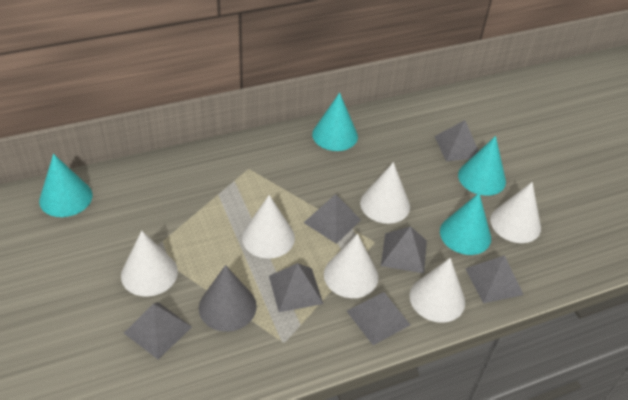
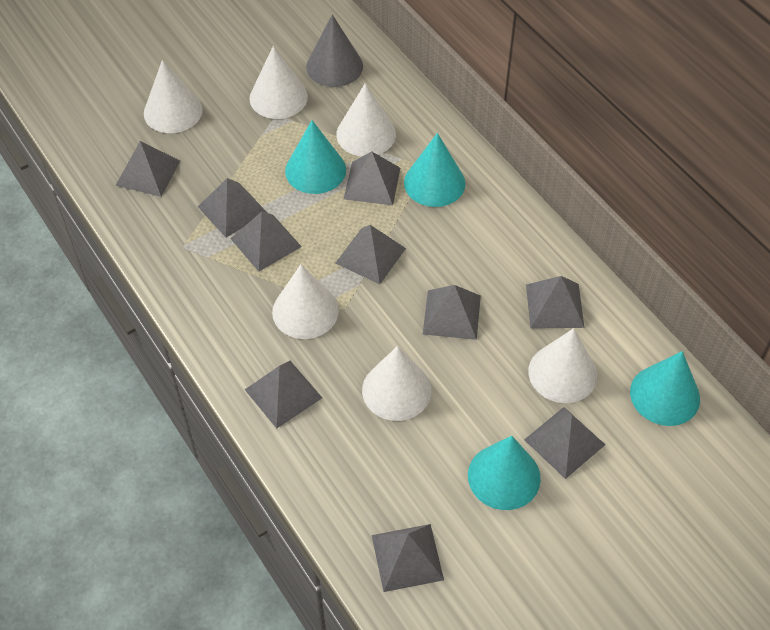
grey pyramid: 7 -> 10

